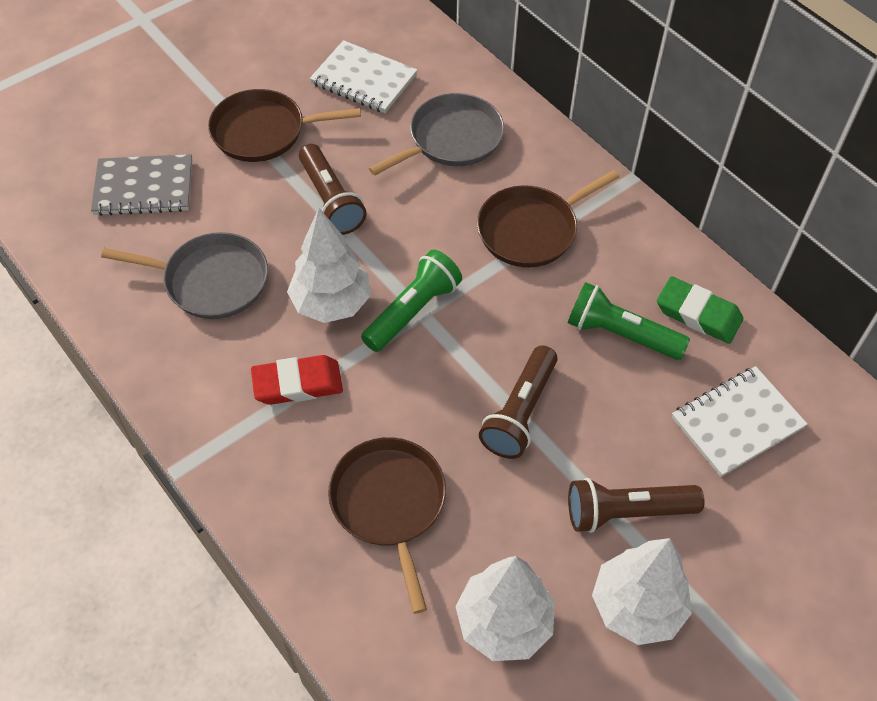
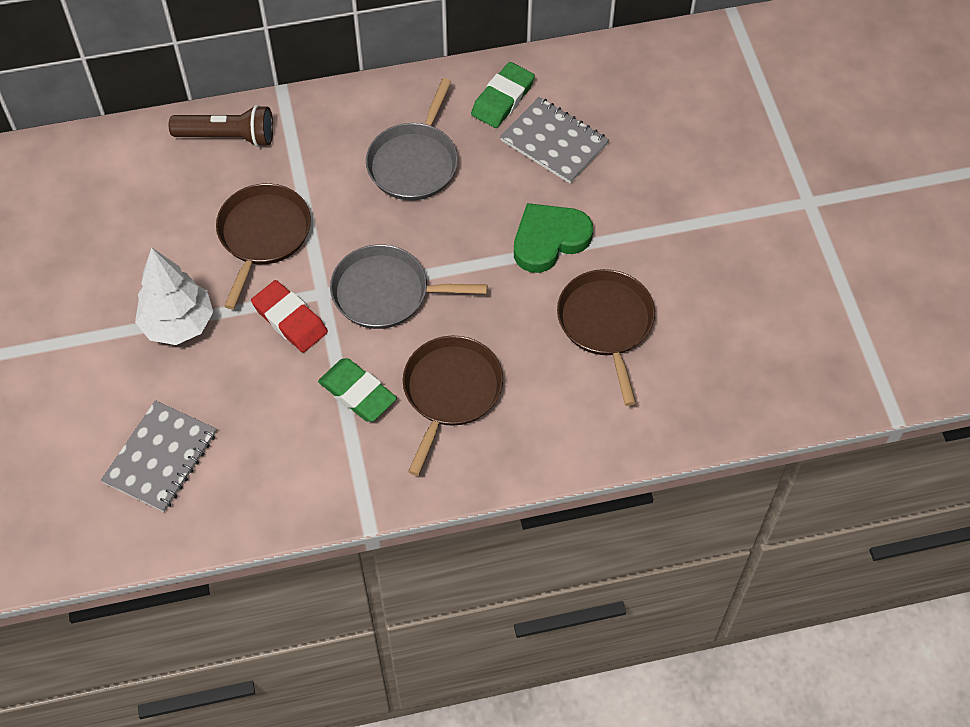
brown flashlight: 3 -> 1
green eraser: 1 -> 2
green flashlight: 2 -> 0
green heart: 0 -> 1
grey notebook: 1 -> 2
white notebook: 2 -> 0
white tree: 3 -> 1

